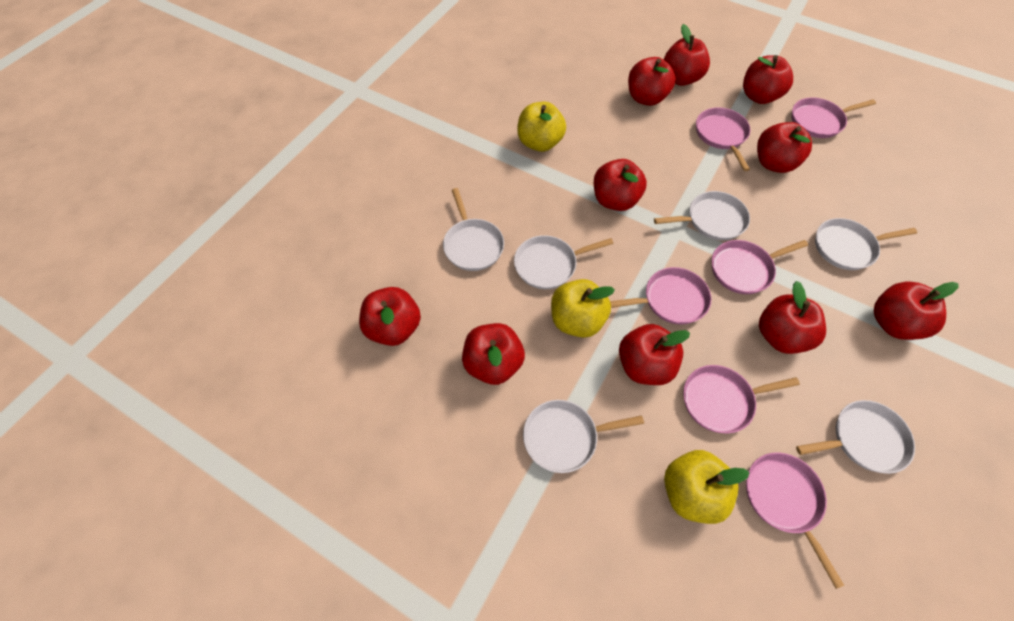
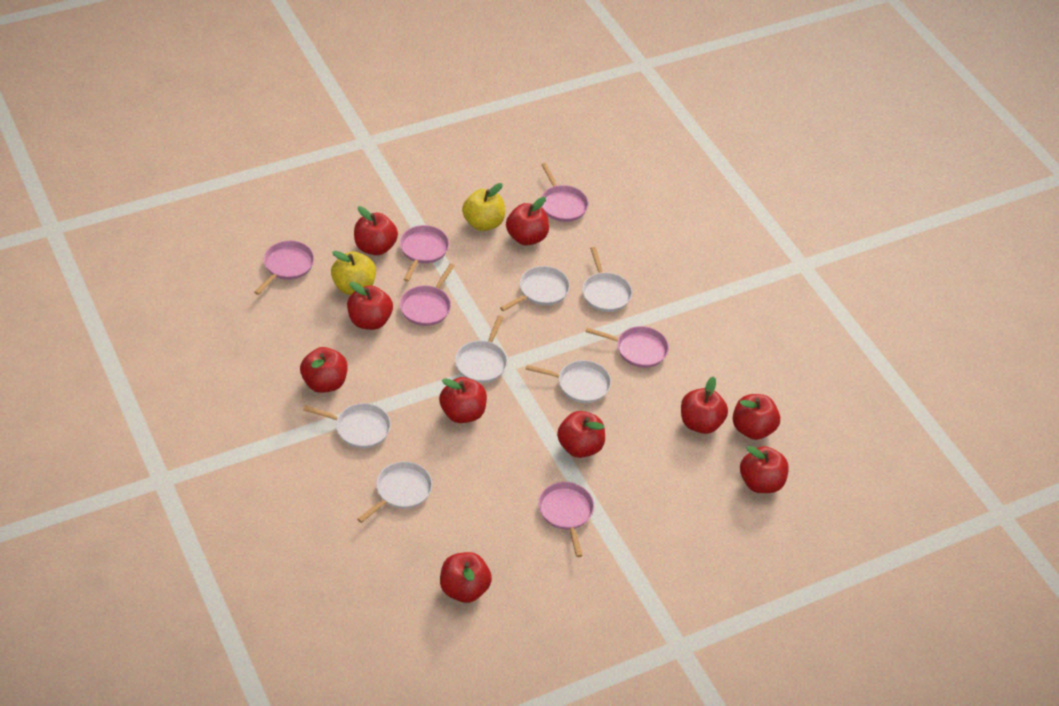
yellow apple: 3 -> 2

